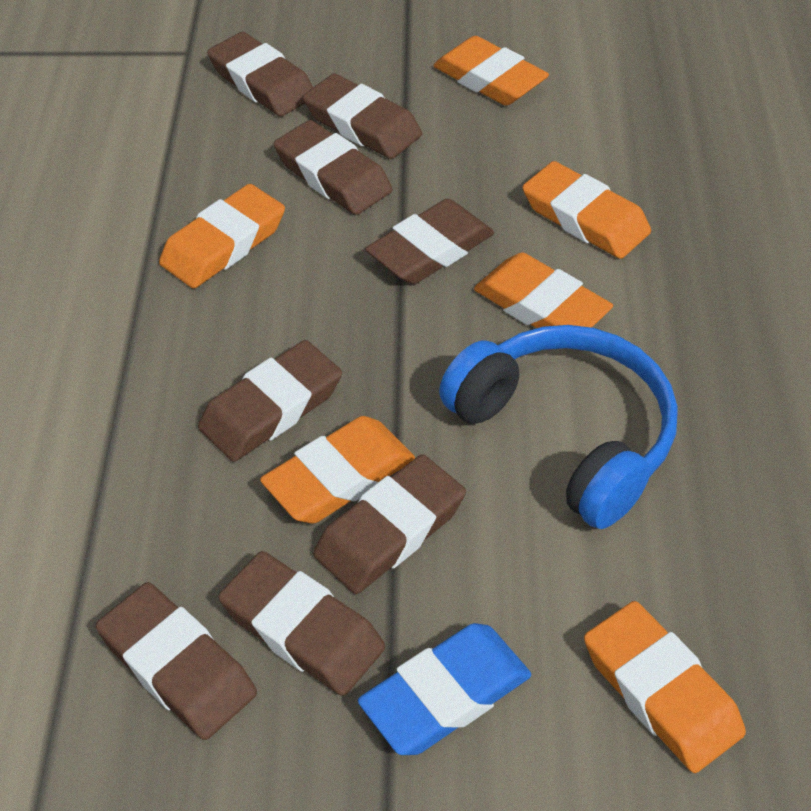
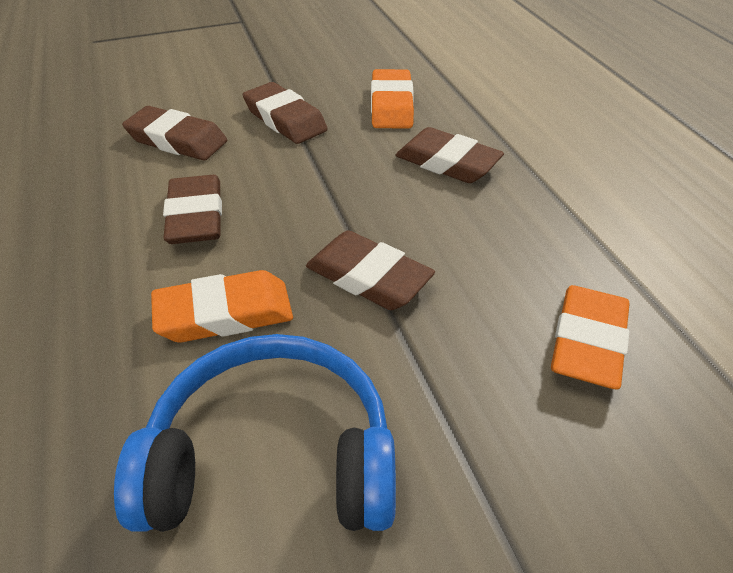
blue eraser: 1 -> 0
brown eraser: 8 -> 5
orange eraser: 6 -> 3

